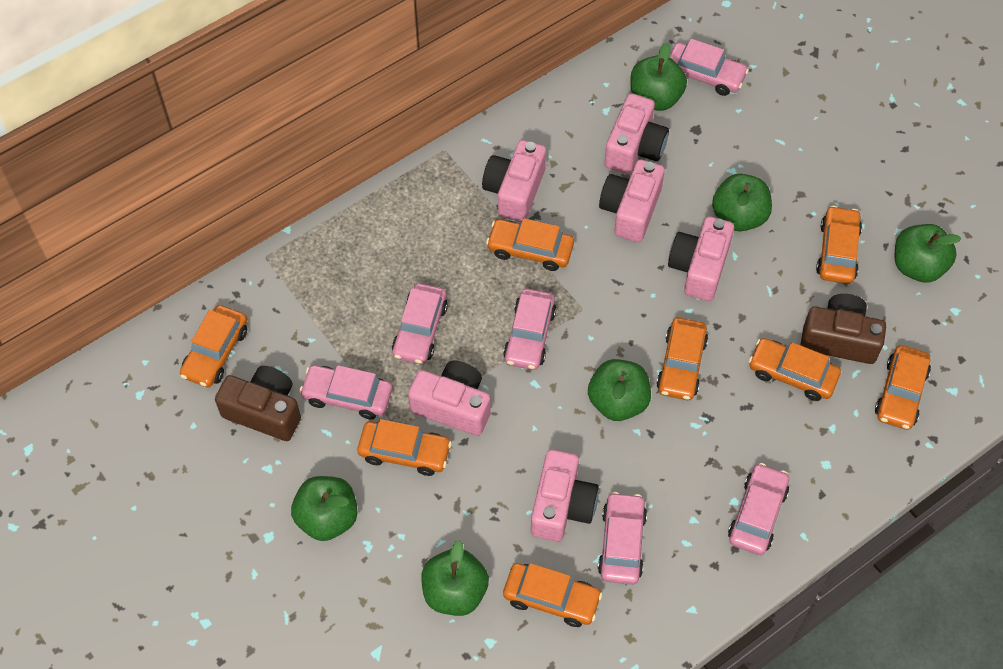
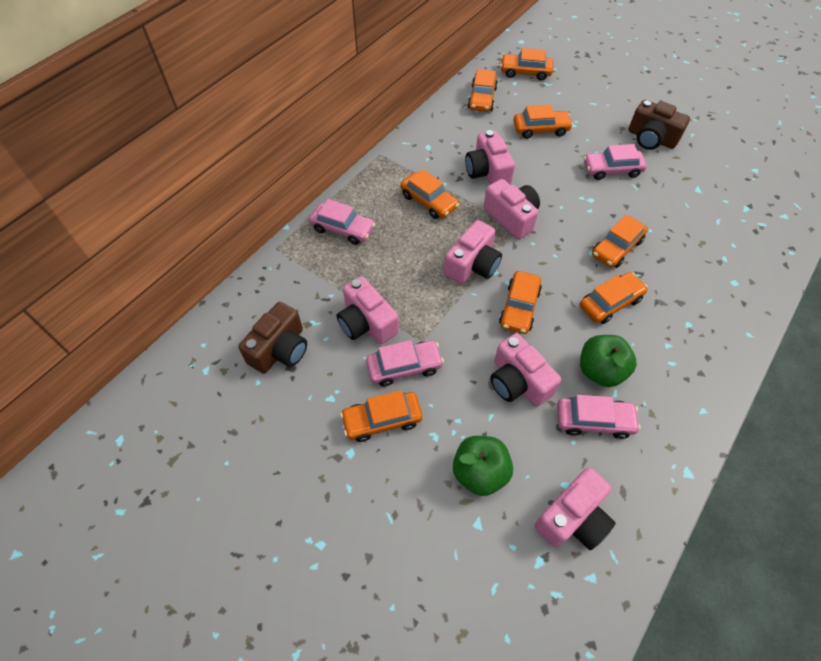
green apple: 6 -> 2
pink car: 6 -> 4

